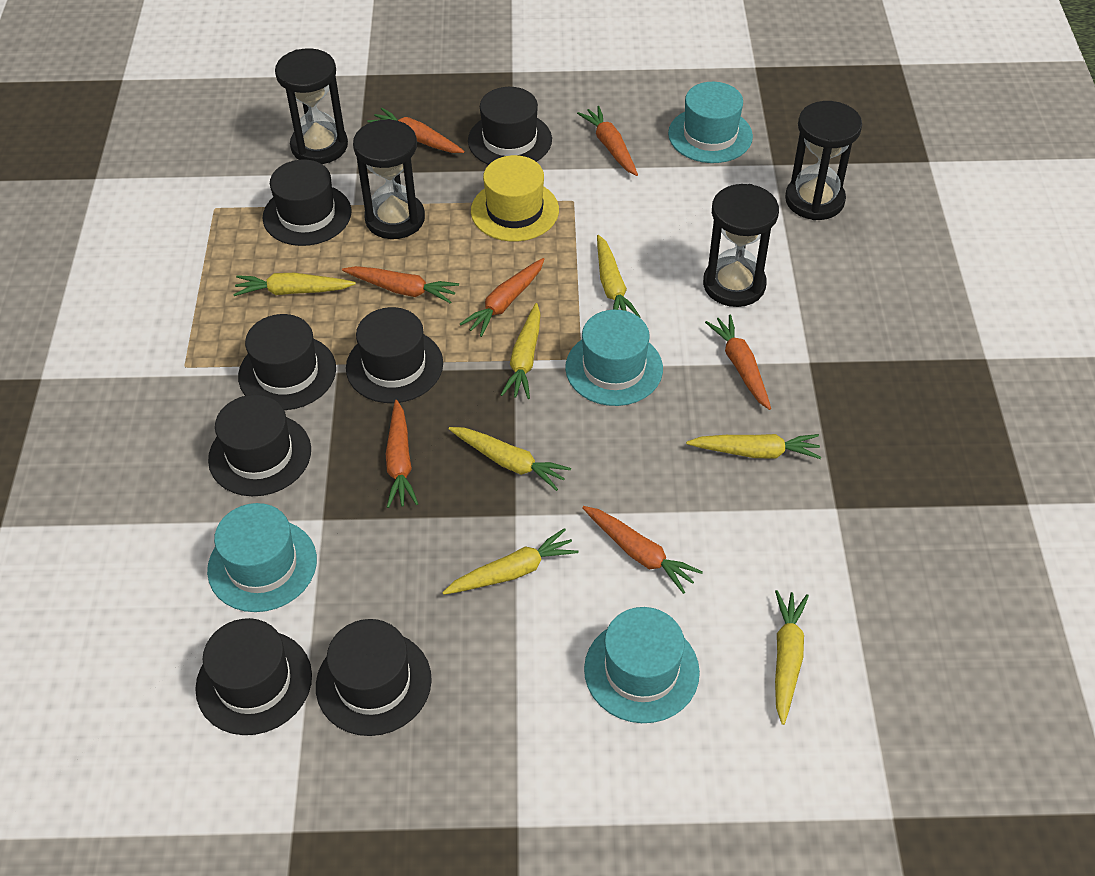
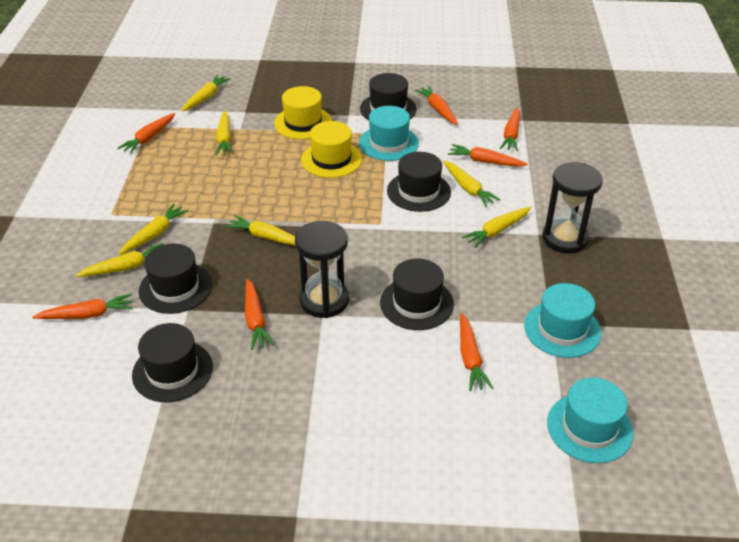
black hat: 7 -> 5
black hourglass: 4 -> 2
turquoise hat: 4 -> 3
yellow hat: 1 -> 2

